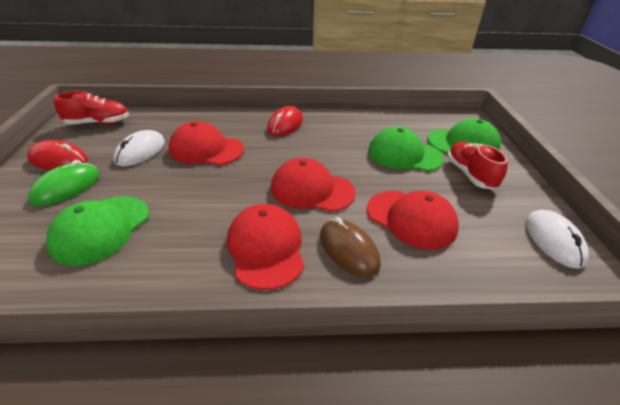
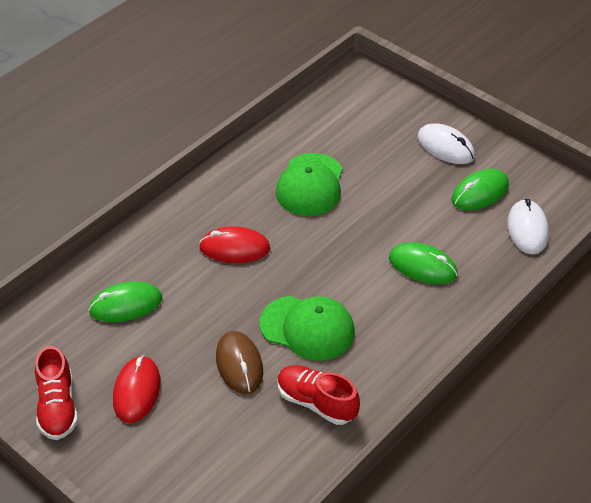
green cap: 3 -> 2
green mouse: 1 -> 3
red cap: 4 -> 0

